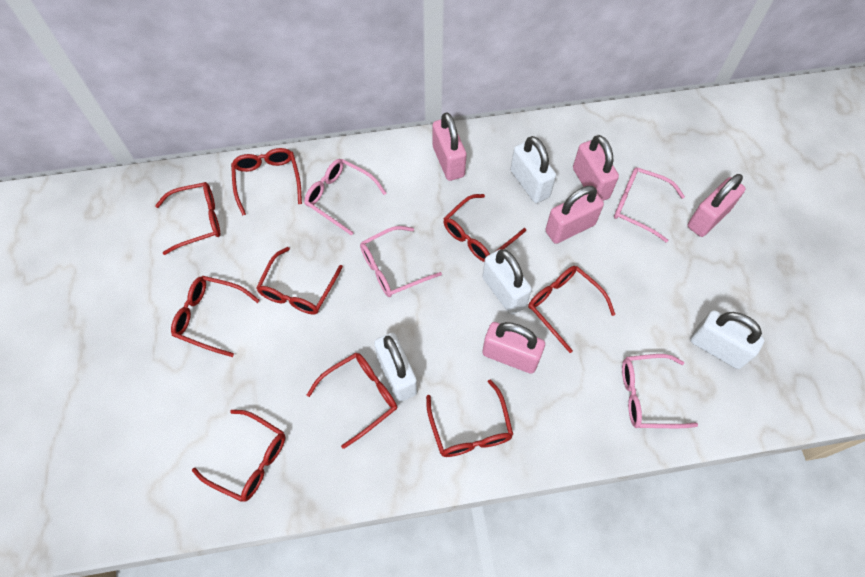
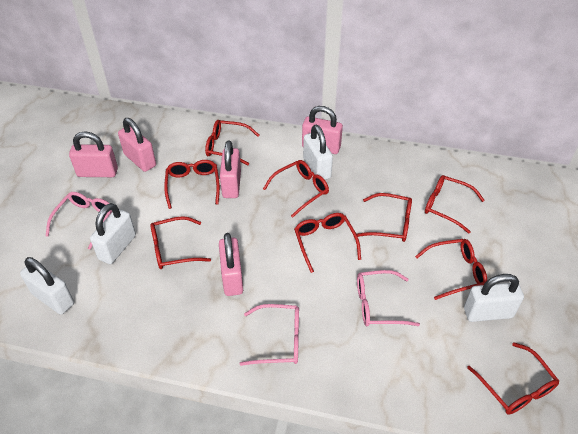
pink glasses: 4 -> 3

